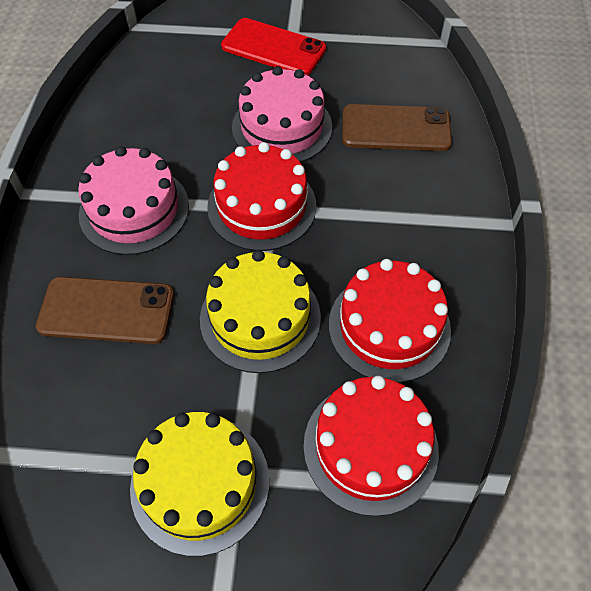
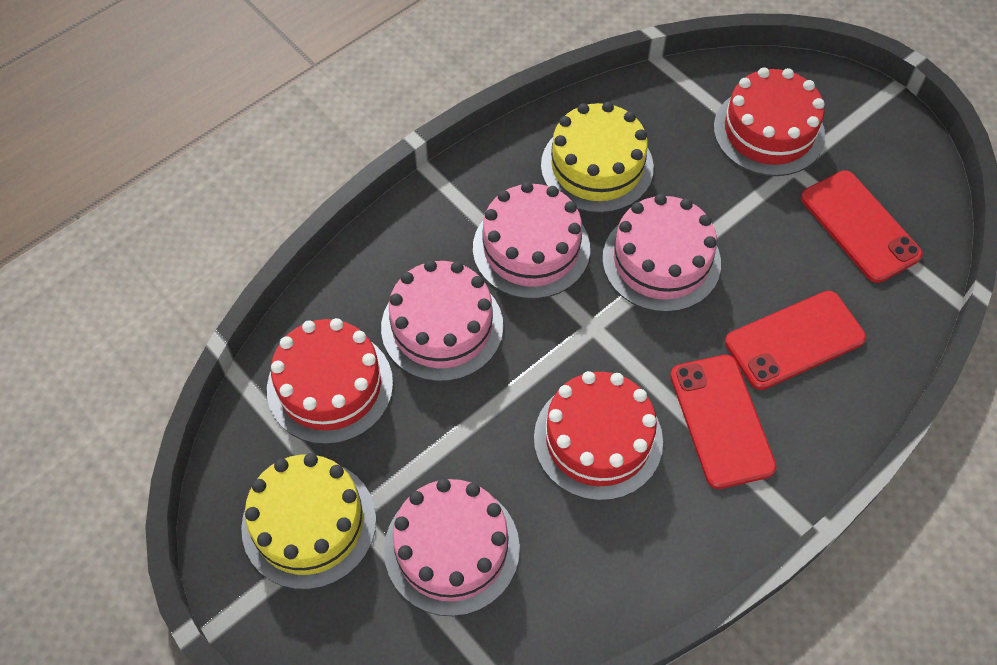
brown phone: 2 -> 0
pink cake: 2 -> 4
red phone: 1 -> 3

